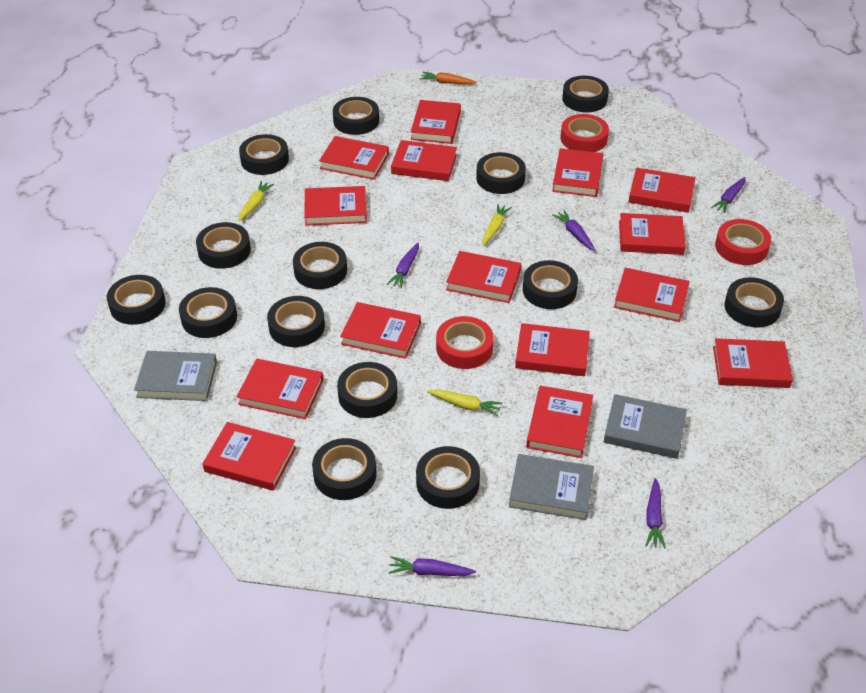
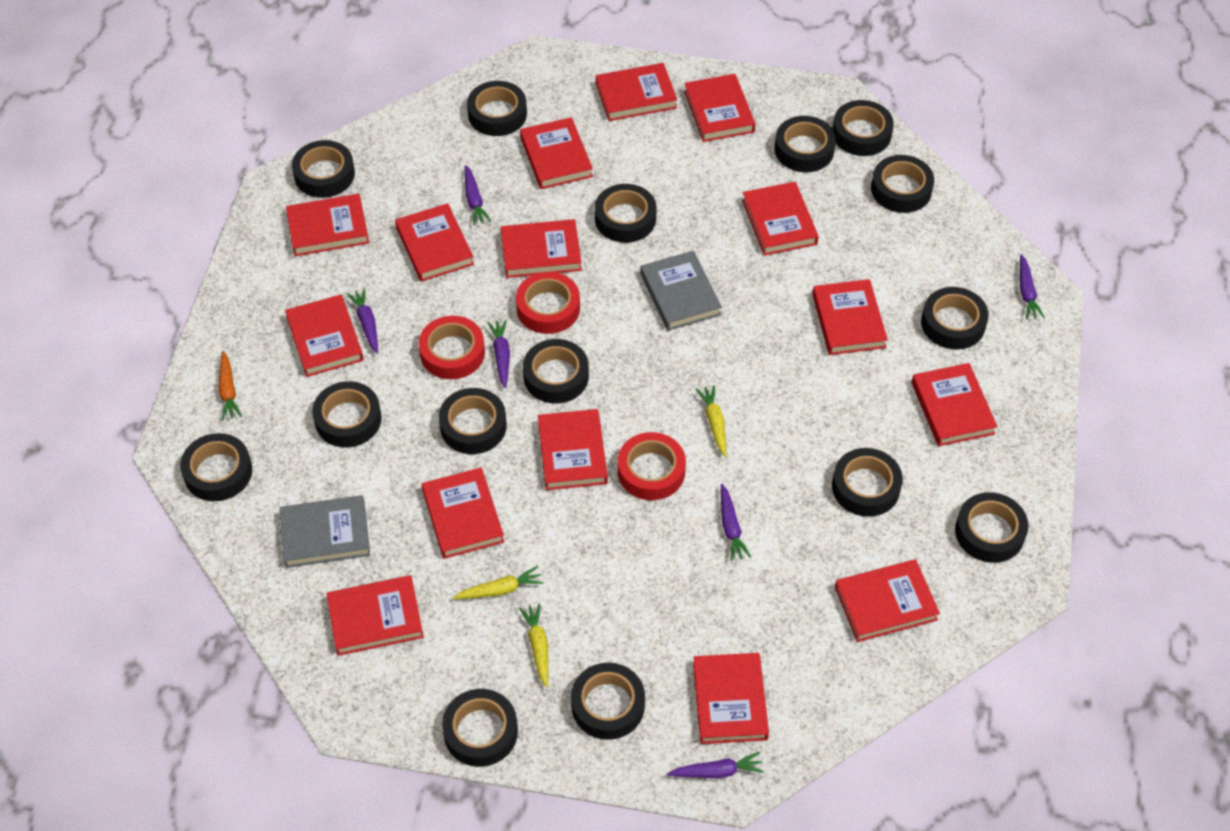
black tape: 14 -> 15
grey book: 3 -> 2
purple carrot: 5 -> 6

